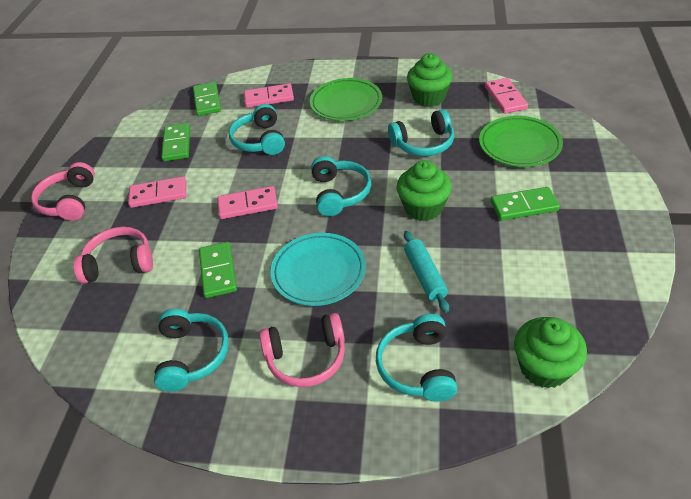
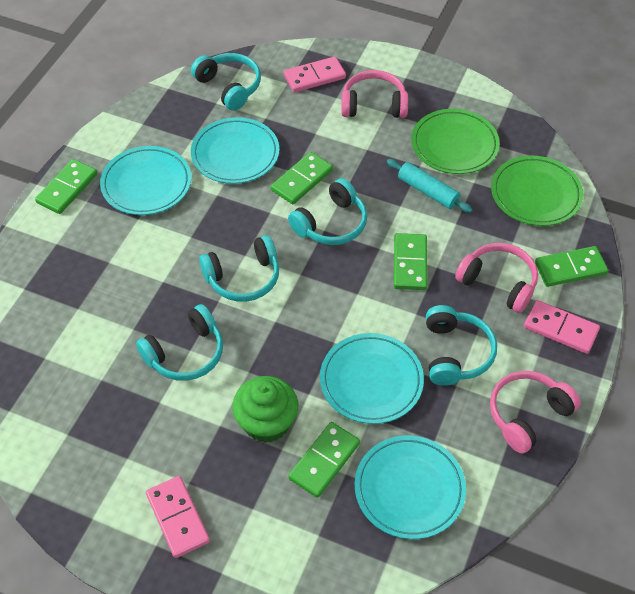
green cupcake: 3 -> 1
green domino: 4 -> 5
pink domino: 4 -> 3
turquoise plate: 1 -> 4

